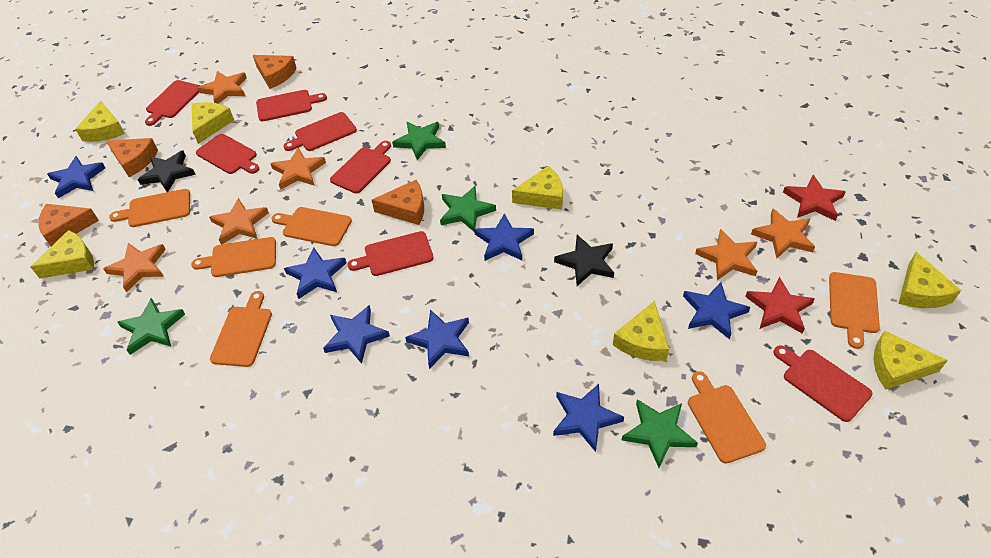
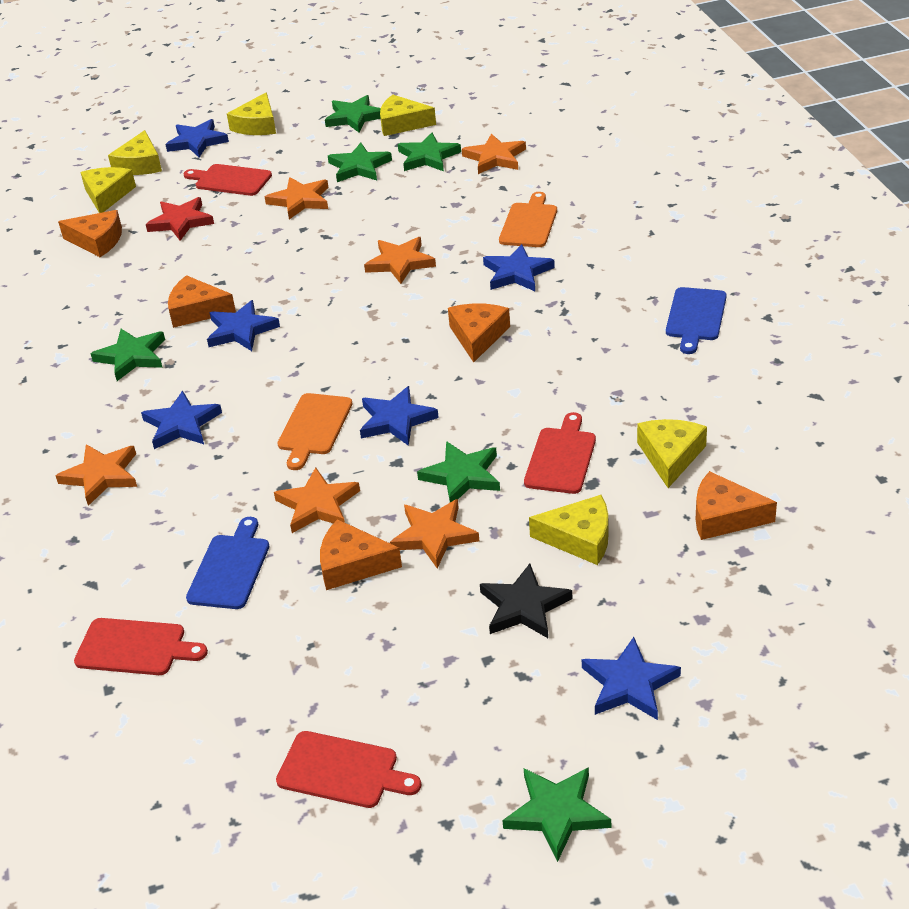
black star: 2 -> 1
blue cutting board: 0 -> 2
blue star: 7 -> 6
green star: 4 -> 6
orange cheese: 4 -> 5
orange cutting board: 6 -> 2
red cutting board: 7 -> 4
red star: 2 -> 1
yellow cheese: 7 -> 6

